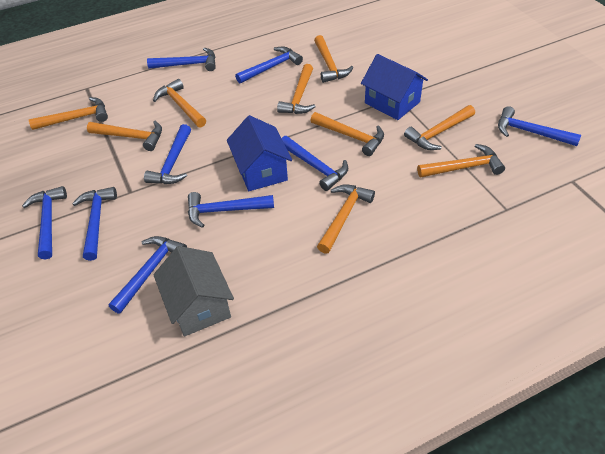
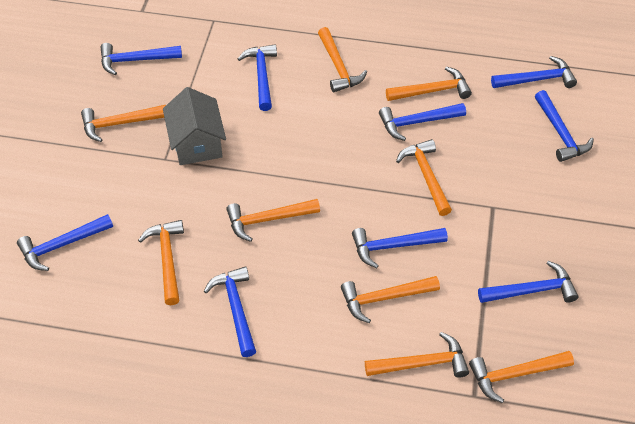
blue house: 2 -> 0

